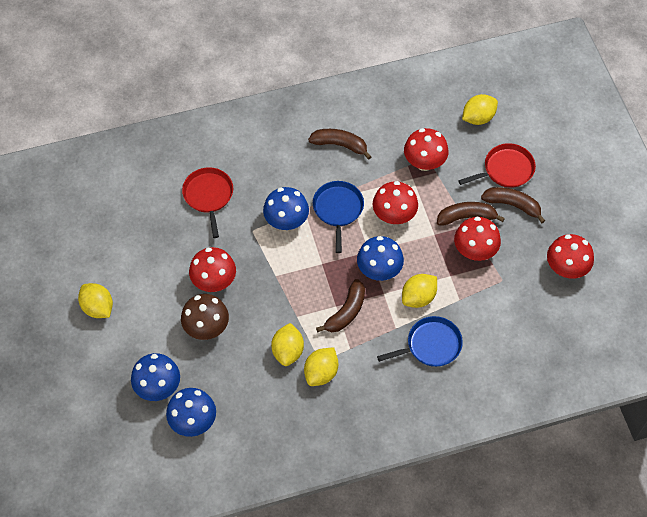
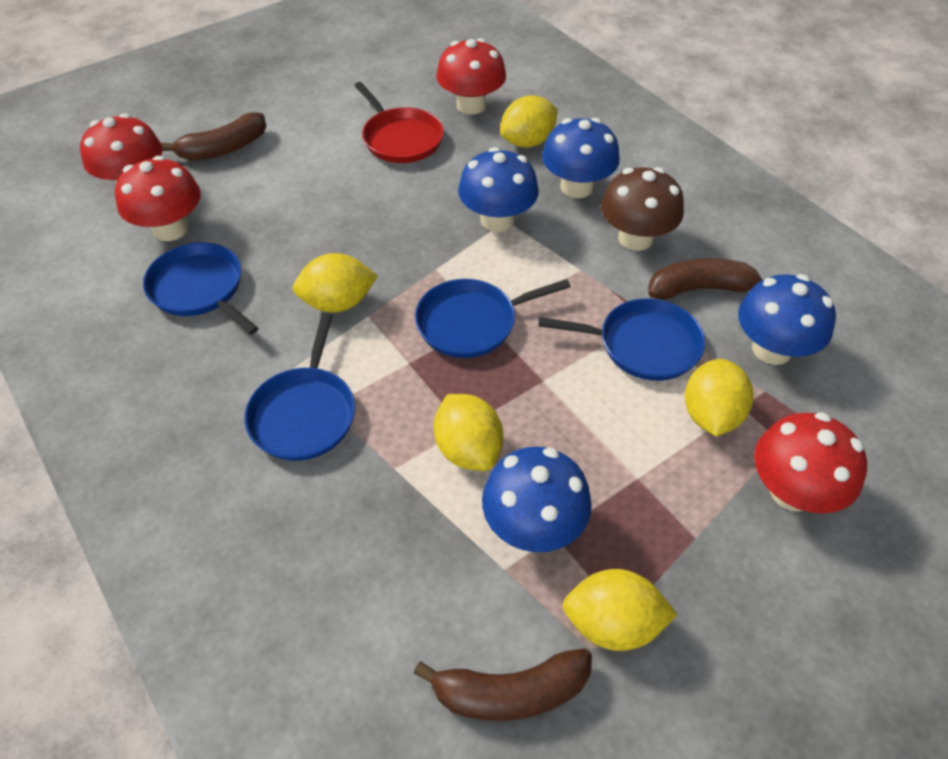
blue pan: 2 -> 4
brown banana: 4 -> 3
red mushroom: 5 -> 4
red pan: 2 -> 1

